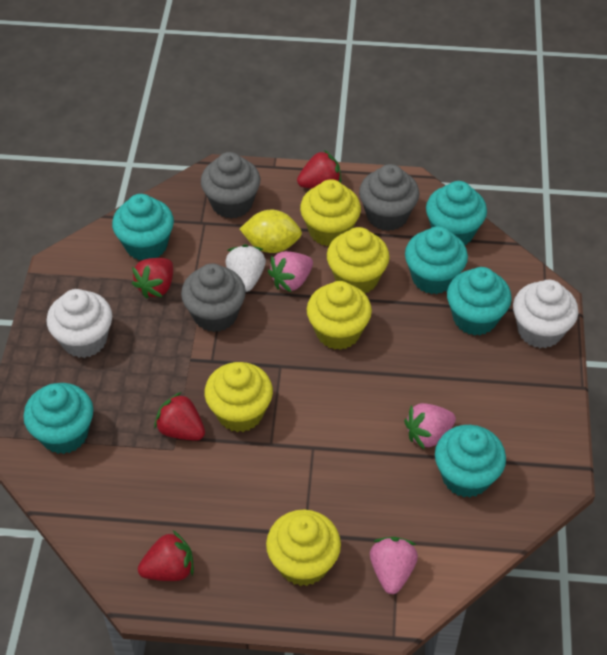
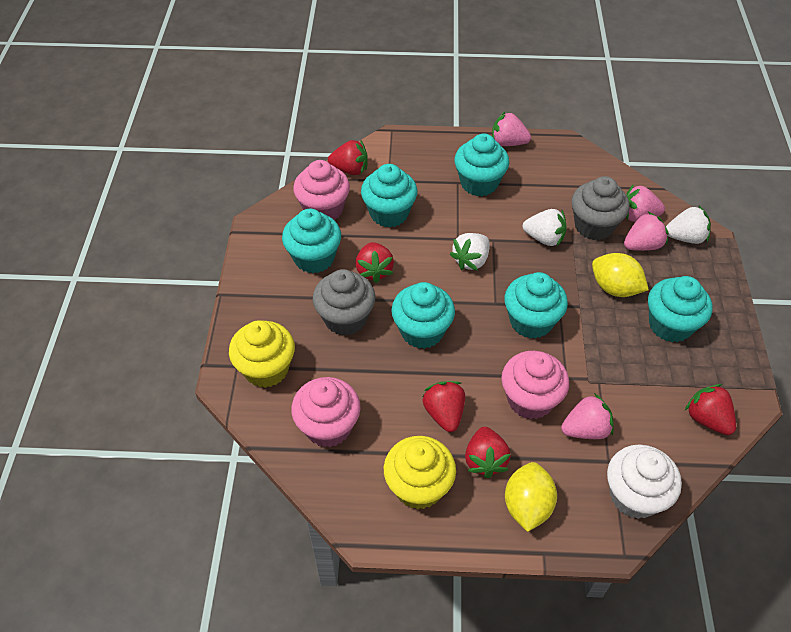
grey cupcake: 3 -> 2
pink cupcake: 0 -> 3
pink strawberry: 3 -> 4
red strawberry: 4 -> 5
white cupcake: 2 -> 1
white strawberry: 1 -> 3
yellow cupcake: 5 -> 2
yellow lemon: 1 -> 2

